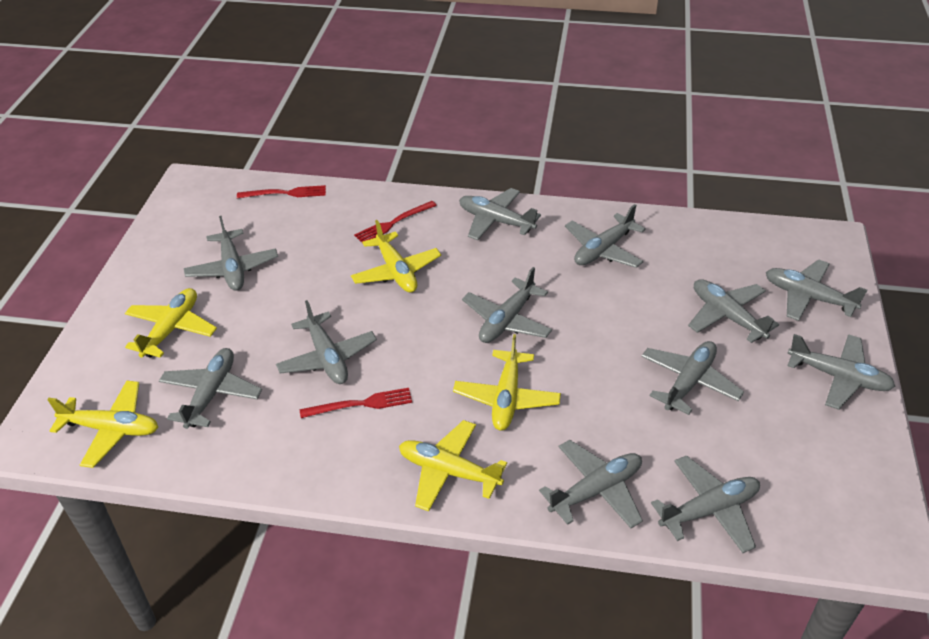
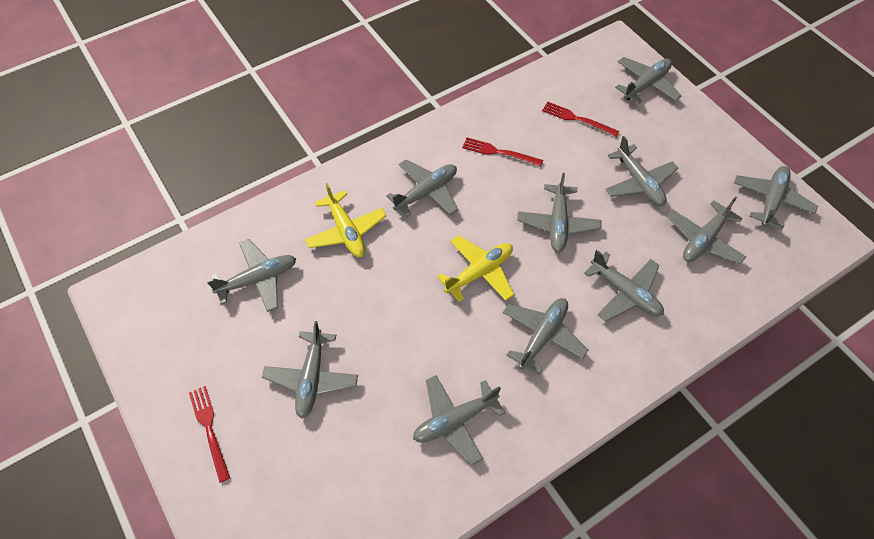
grey plane: 12 -> 11
yellow plane: 5 -> 2

